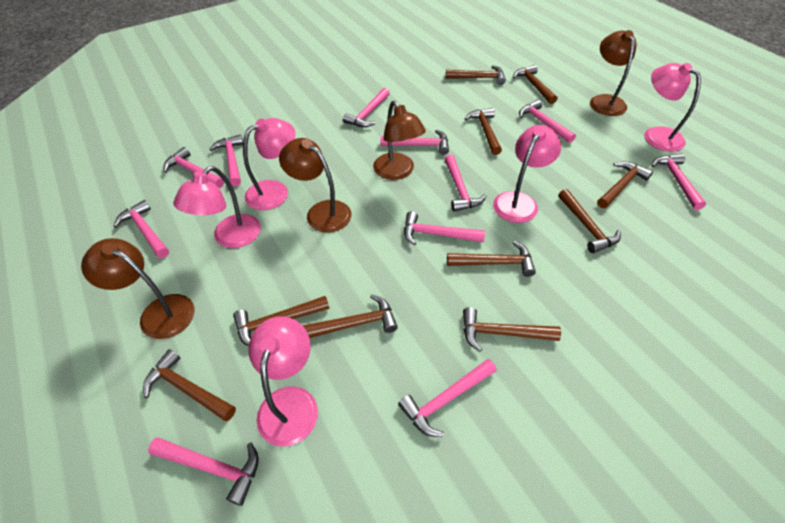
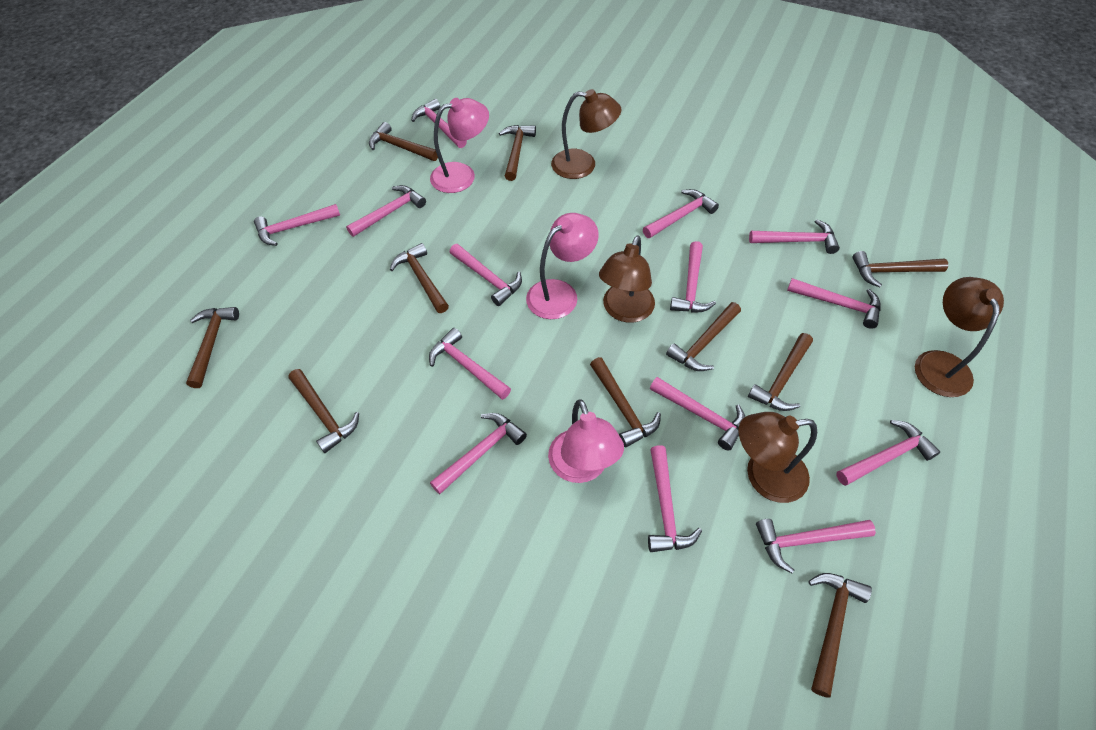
pink hammer: 11 -> 14
pink lamp: 5 -> 3

